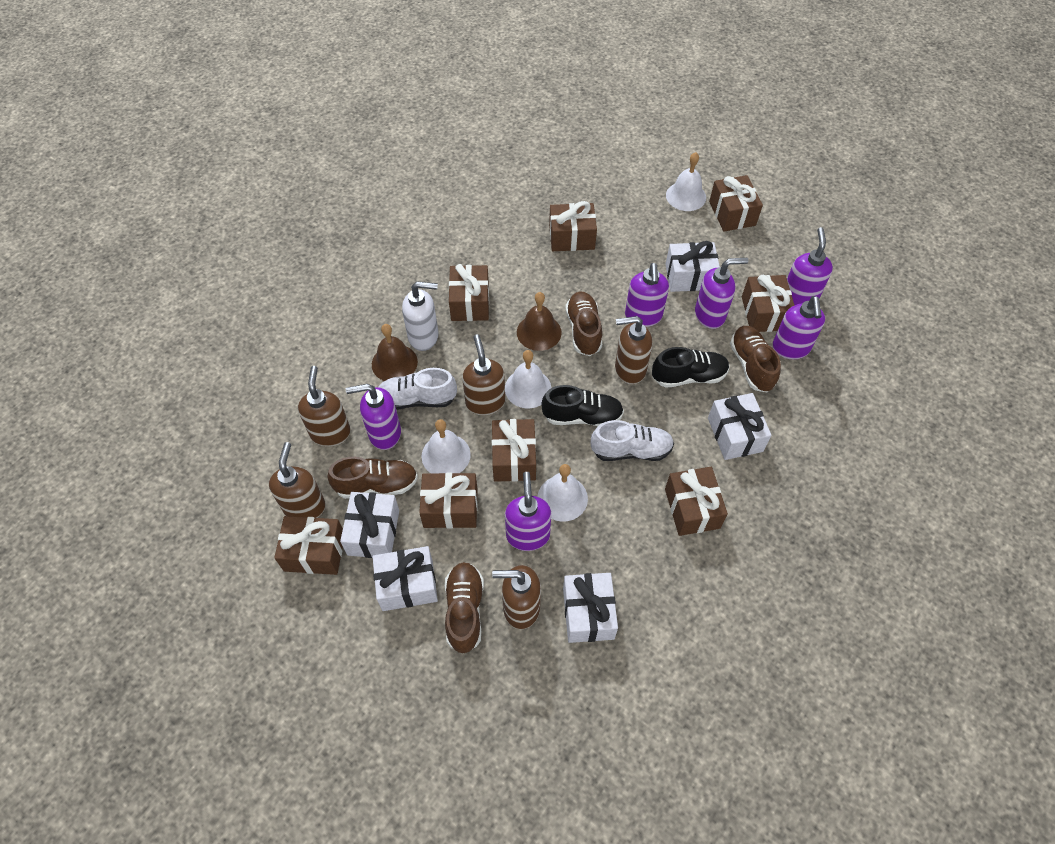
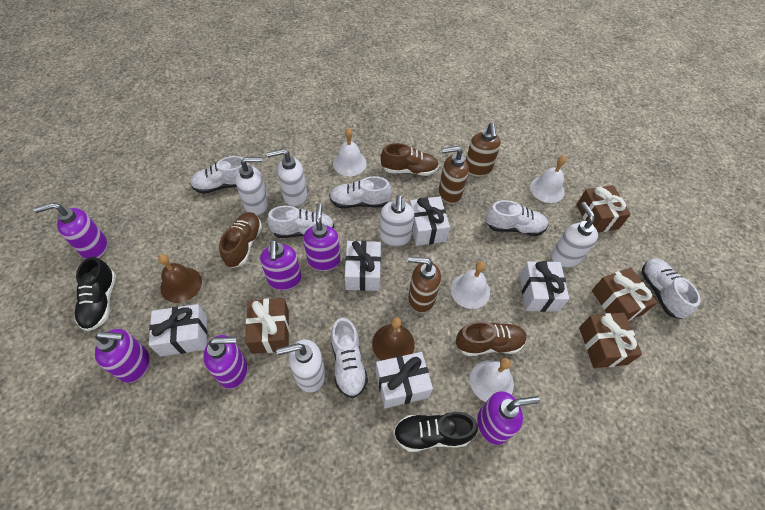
brown gift: 8 -> 4
brown shoe: 4 -> 3
brown soap dispenser: 5 -> 3
white shoe: 2 -> 6
white soap dispenser: 1 -> 5

